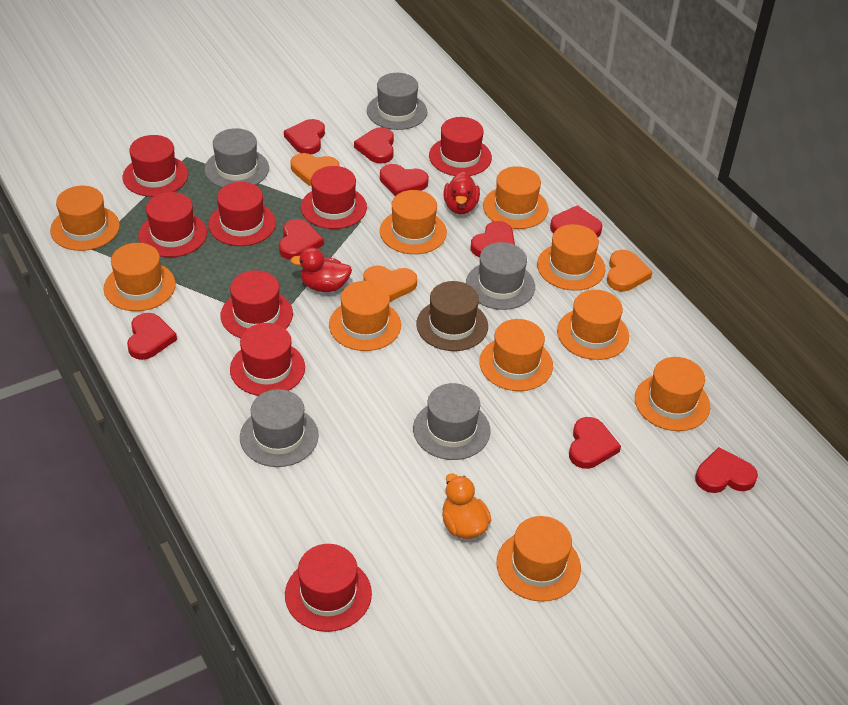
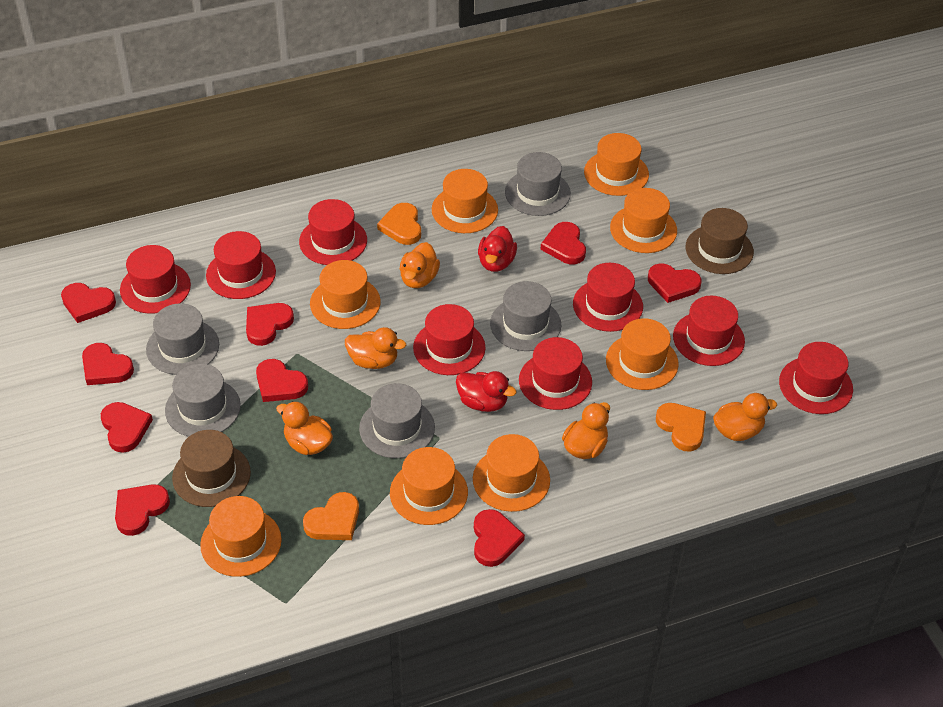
brown hat: 1 -> 2
orange duck: 1 -> 5
orange hat: 10 -> 8

